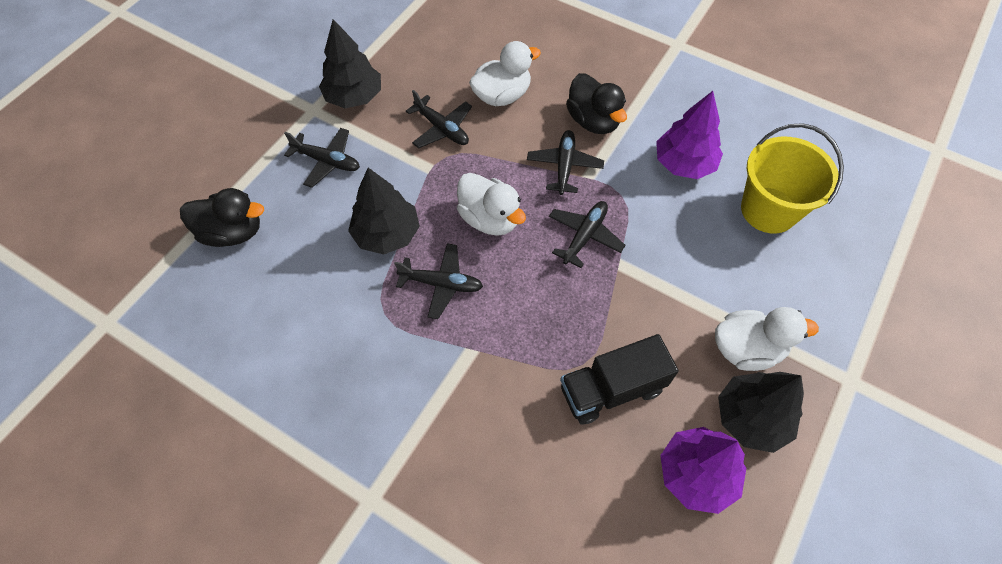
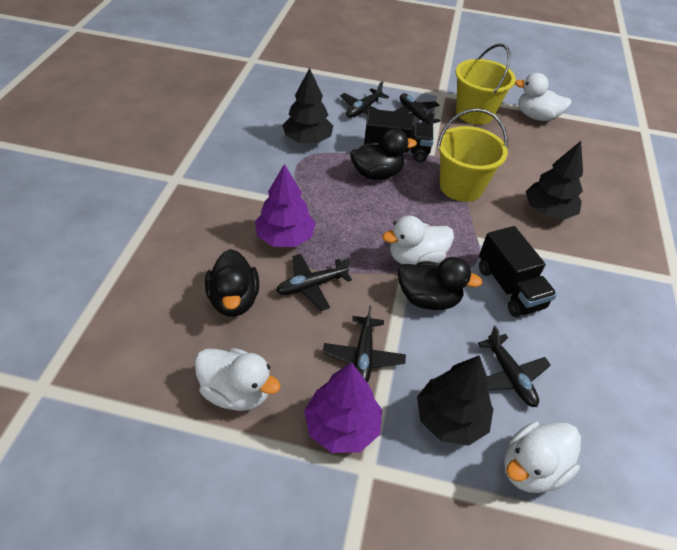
black duck: 2 -> 3
black truck: 1 -> 2
white duck: 3 -> 4
yellow bucket: 1 -> 2

